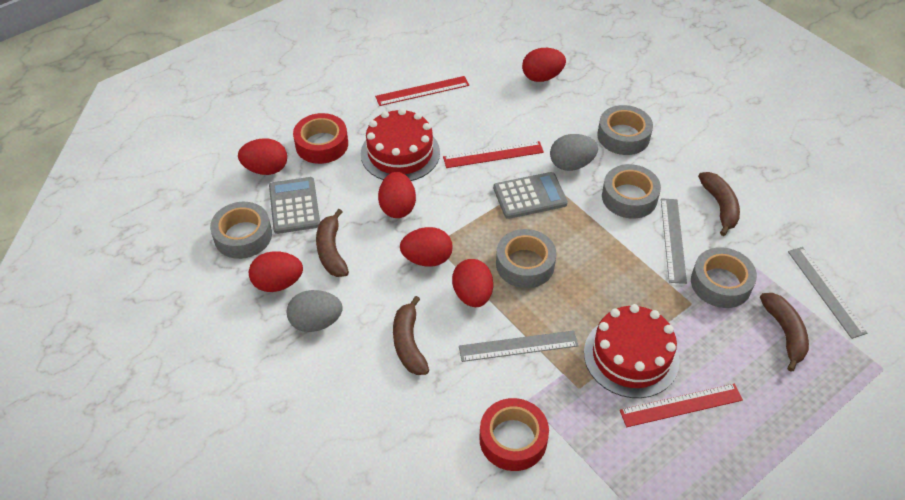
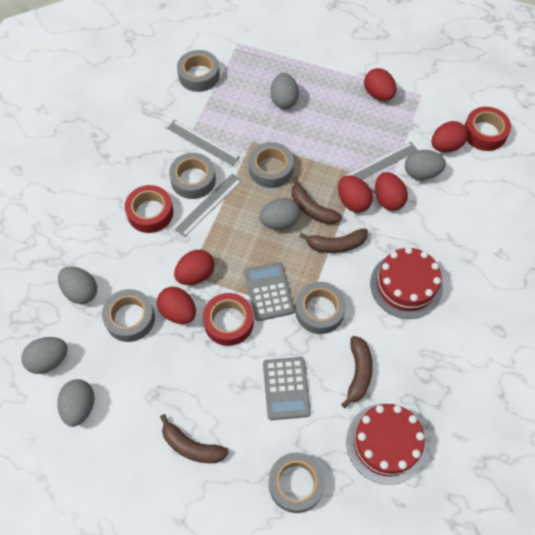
grey egg: 2 -> 6
grey tape: 5 -> 6
red ruler: 3 -> 0
red tape: 2 -> 3

